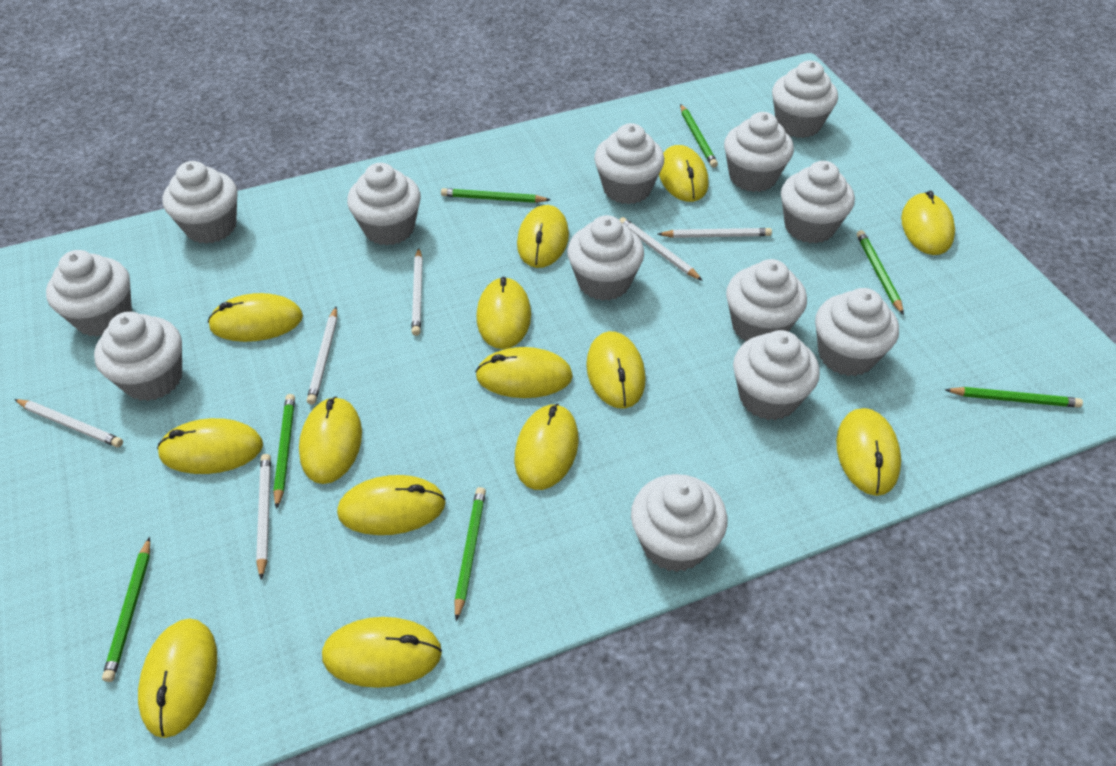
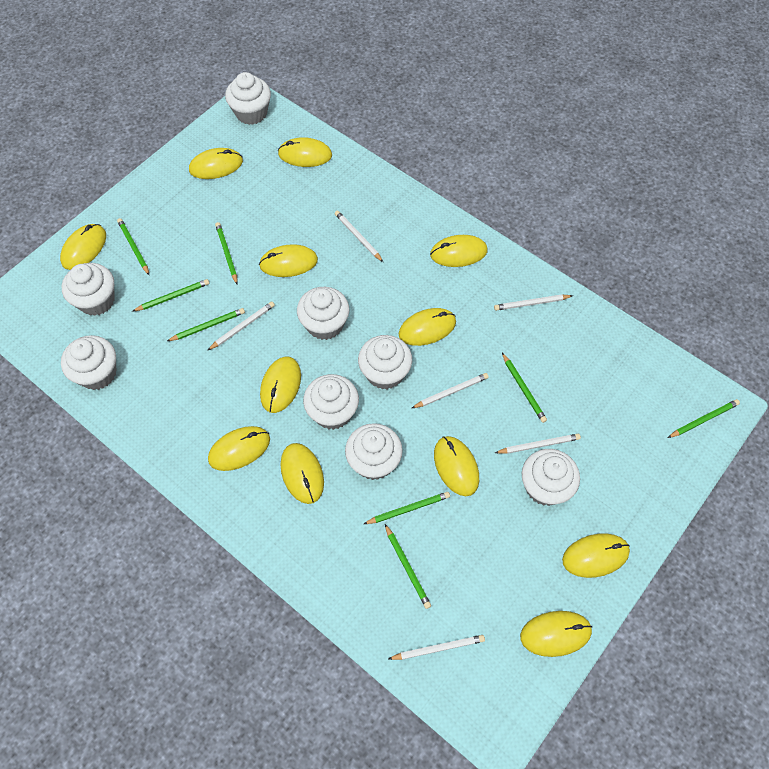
green pencil: 7 -> 8
white cupcake: 13 -> 8
yellow mouse: 14 -> 12

